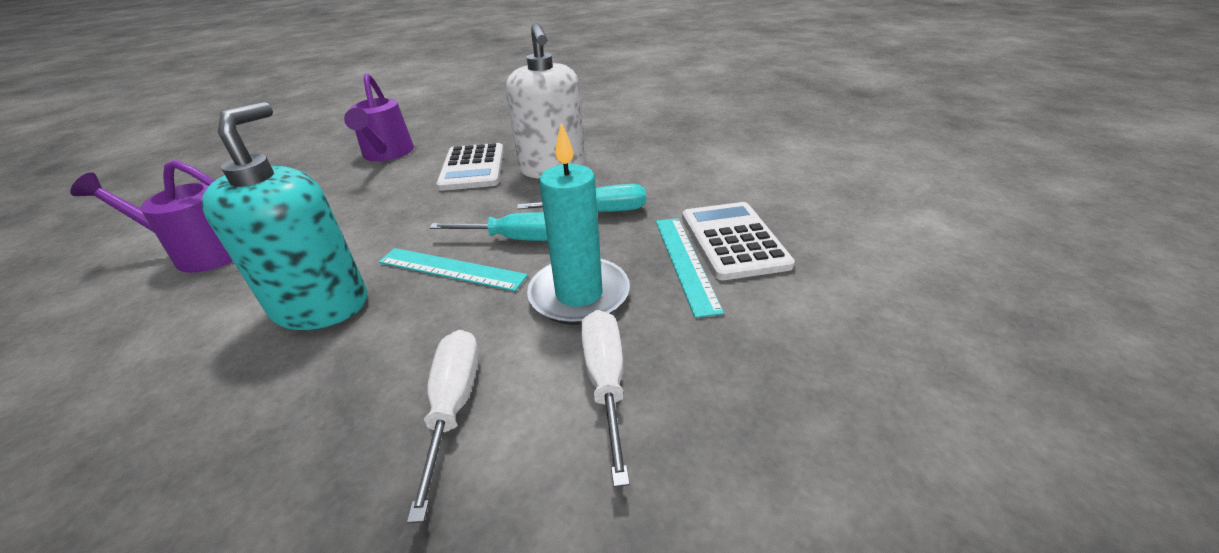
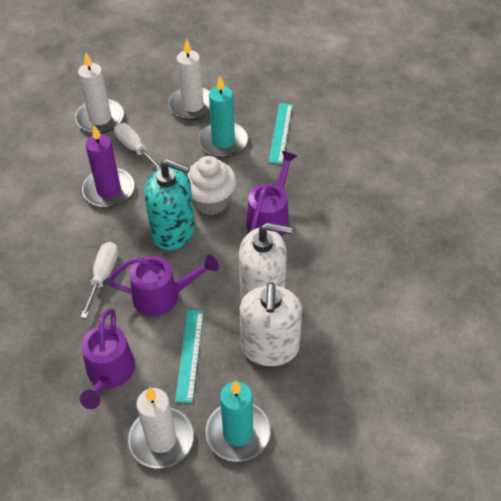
purple candle: 0 -> 1
purple watering can: 2 -> 3
turquoise candle: 1 -> 2
turquoise screwdriver: 2 -> 0
white calculator: 2 -> 0
white candle: 0 -> 3
white cupcake: 0 -> 1
white soap dispenser: 1 -> 2

